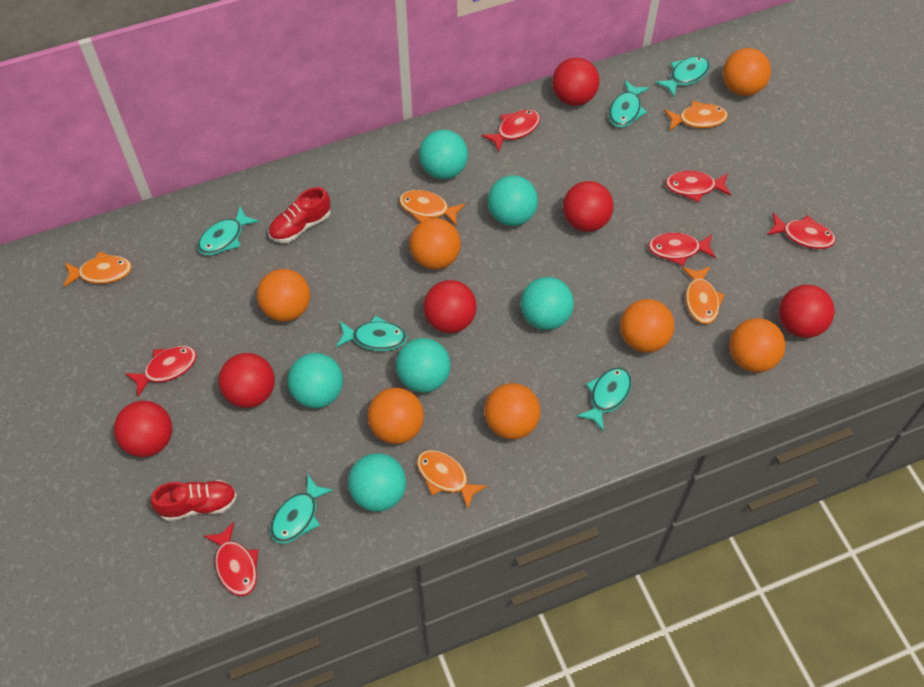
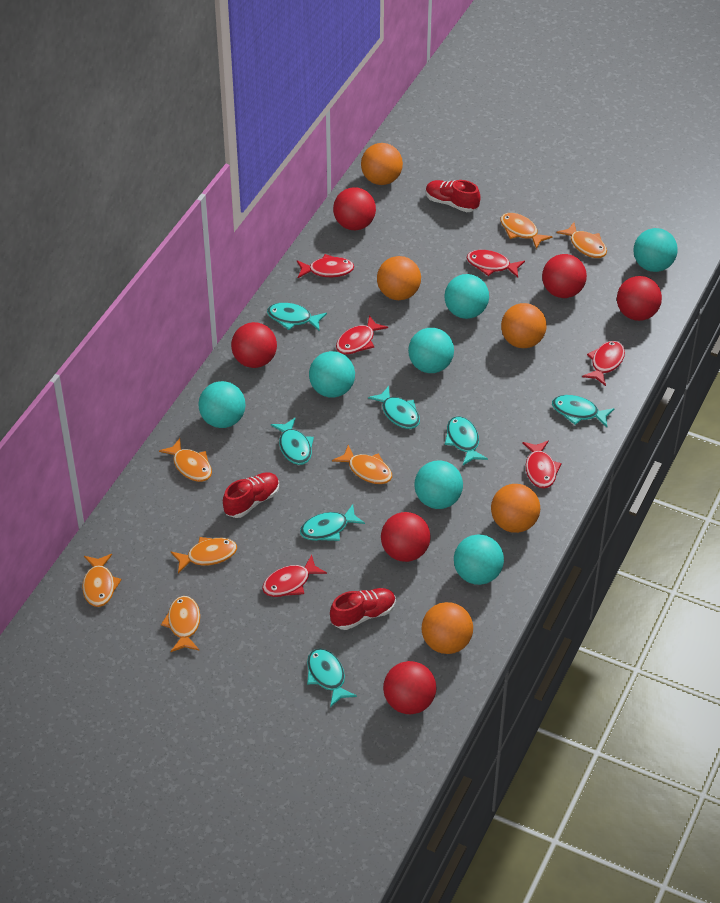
orange ball: 7 -> 5
orange fish: 5 -> 7
red shoe: 2 -> 3
turquoise ball: 6 -> 7
turquoise fish: 6 -> 7

